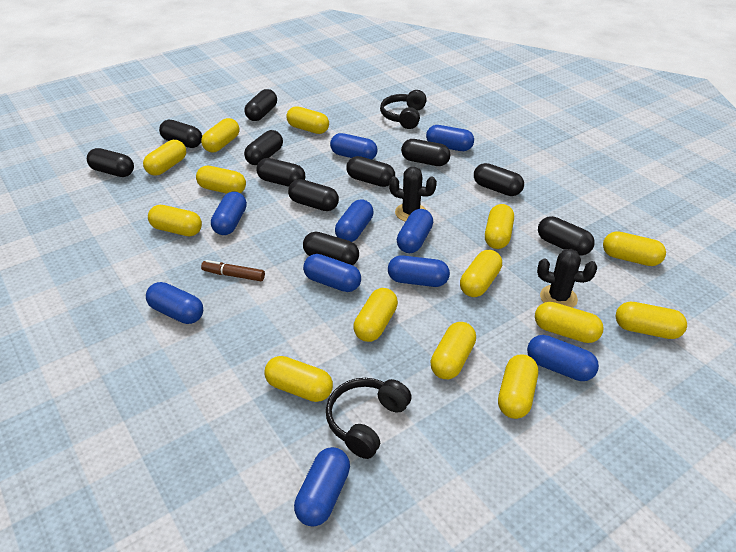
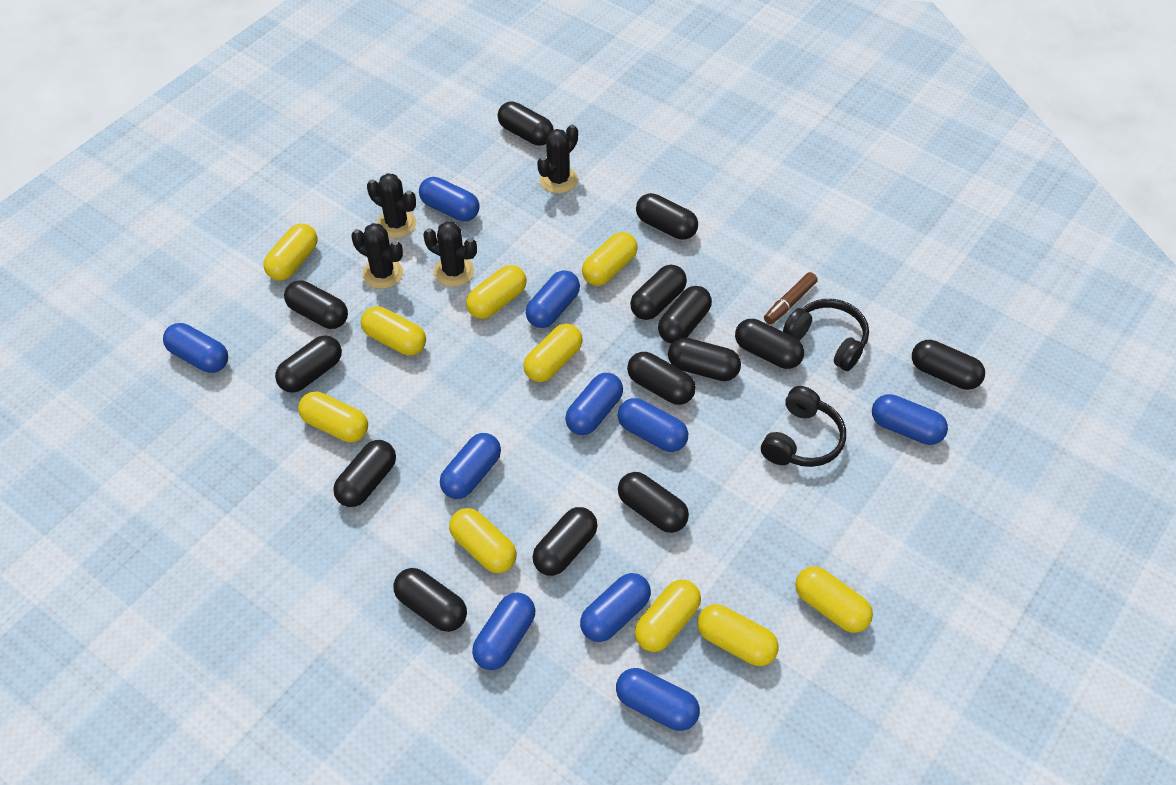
black cactus: 2 -> 4
black capsule: 11 -> 14
yellow capsule: 14 -> 10

